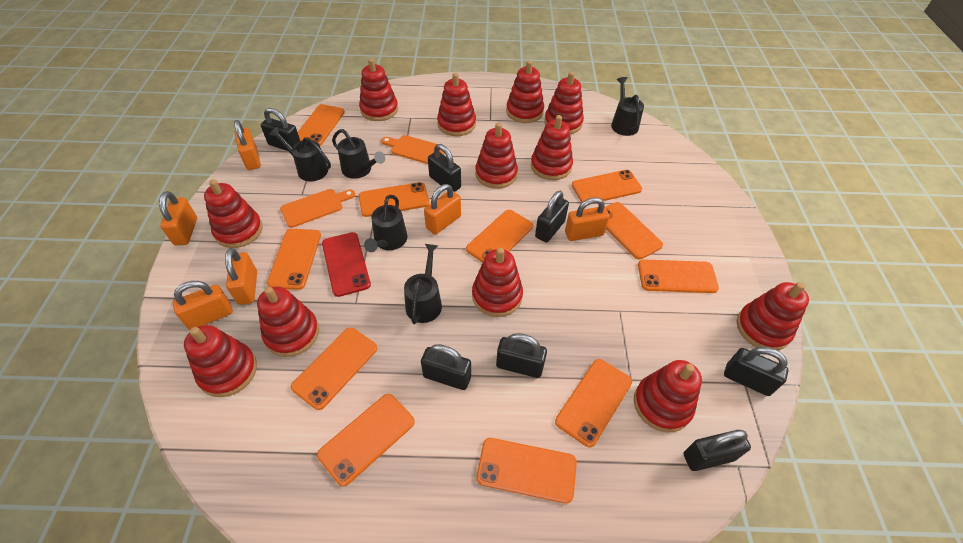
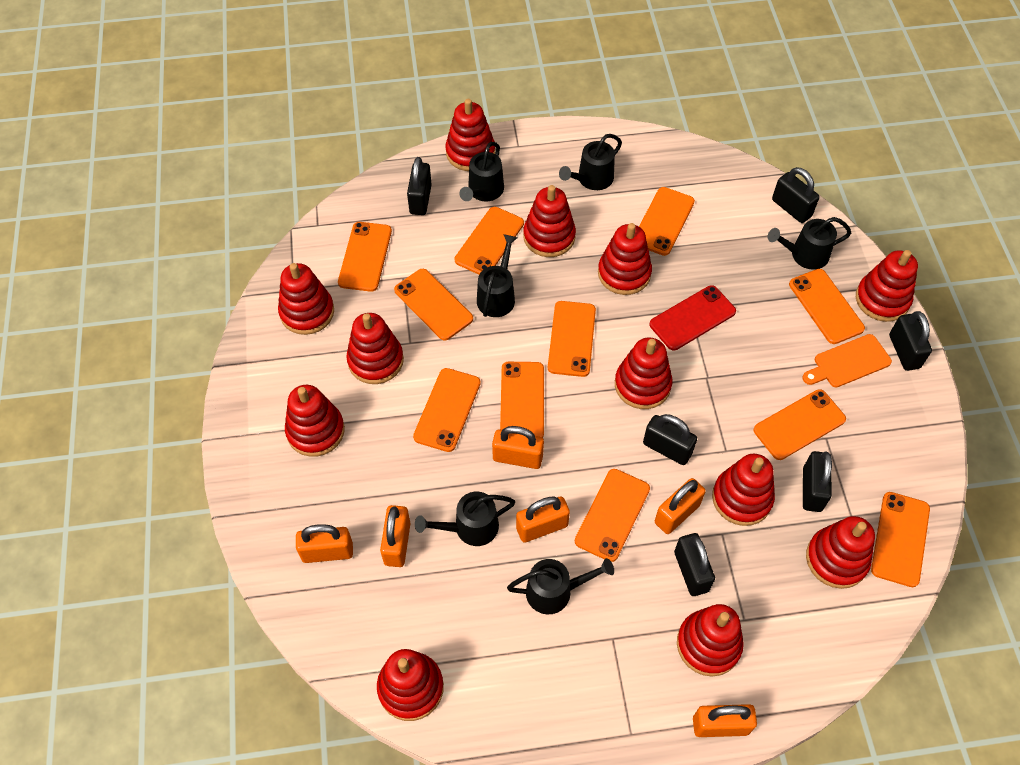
black padlock: 7 -> 6
black watering can: 5 -> 6
orange cutting board: 2 -> 1

